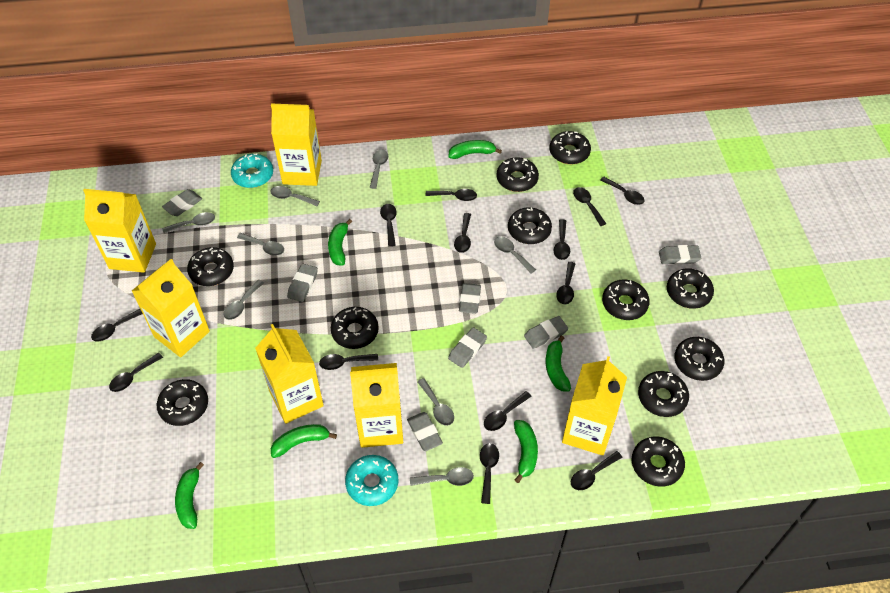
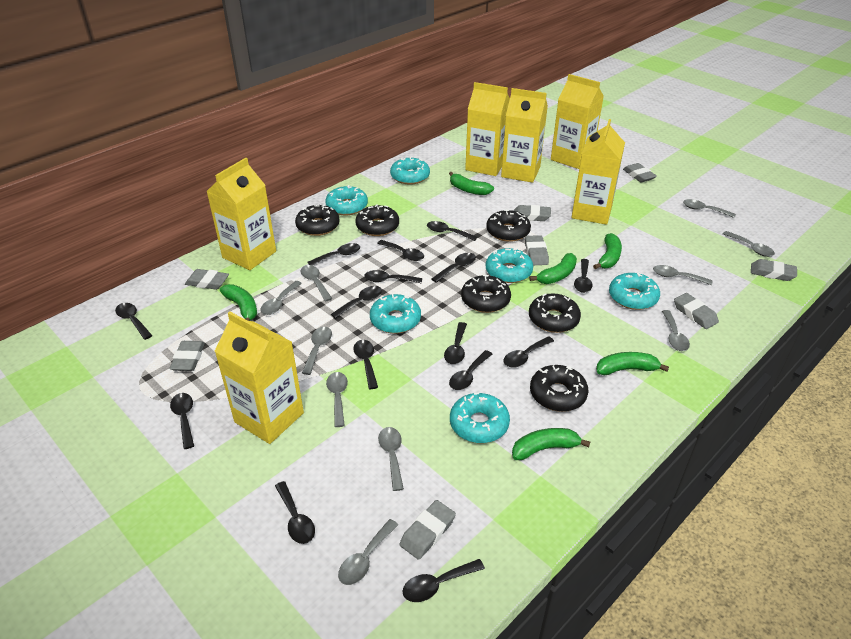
black donut: 11 -> 6
black spoon: 13 -> 15
grey eraser: 7 -> 8
grey spoon: 8 -> 10
turquoise donut: 2 -> 6

